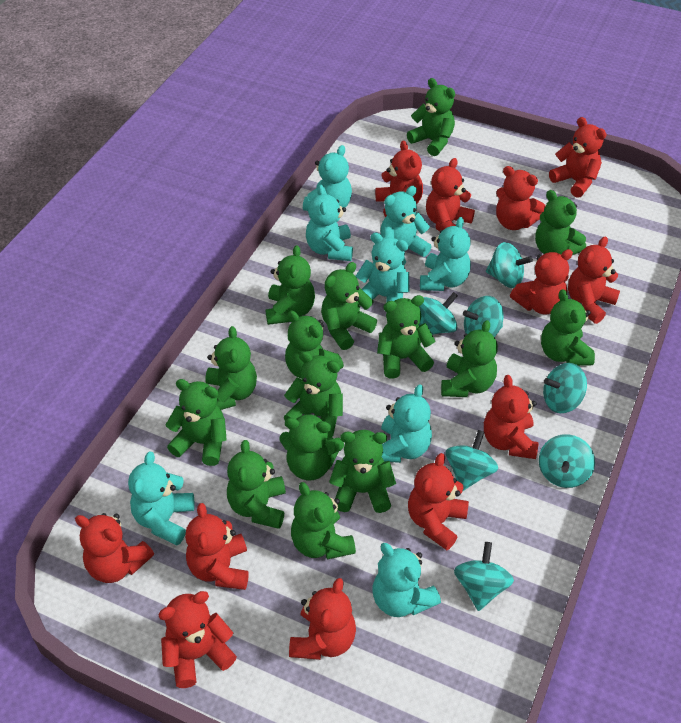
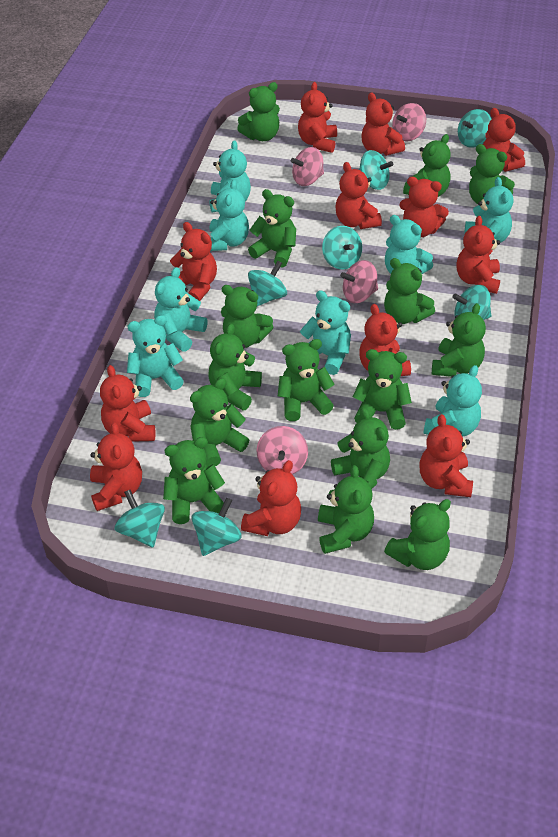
pink spinning top: 0 -> 4

